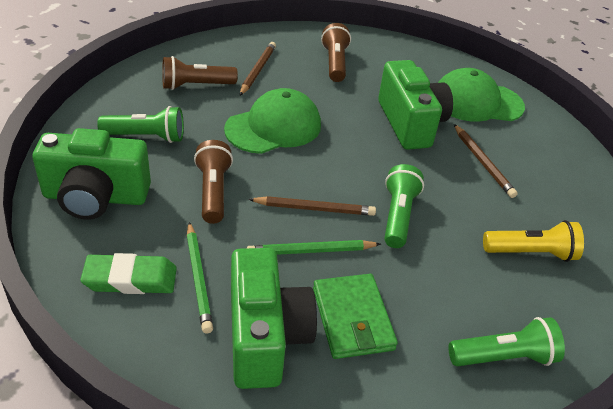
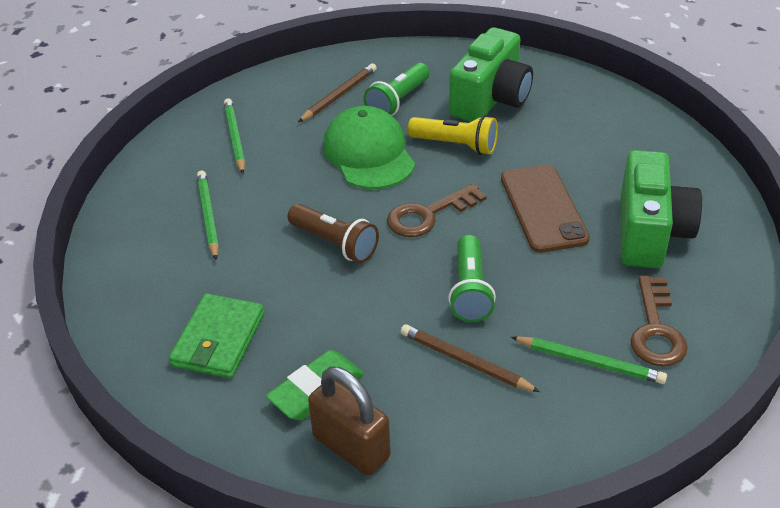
brown flashlight: 3 -> 1
brown key: 0 -> 2
brown padlock: 0 -> 1
brown pencil: 3 -> 2
brown phone: 0 -> 1
green camera: 3 -> 2
green cap: 2 -> 1
green flashlight: 3 -> 2
green pencil: 2 -> 3

